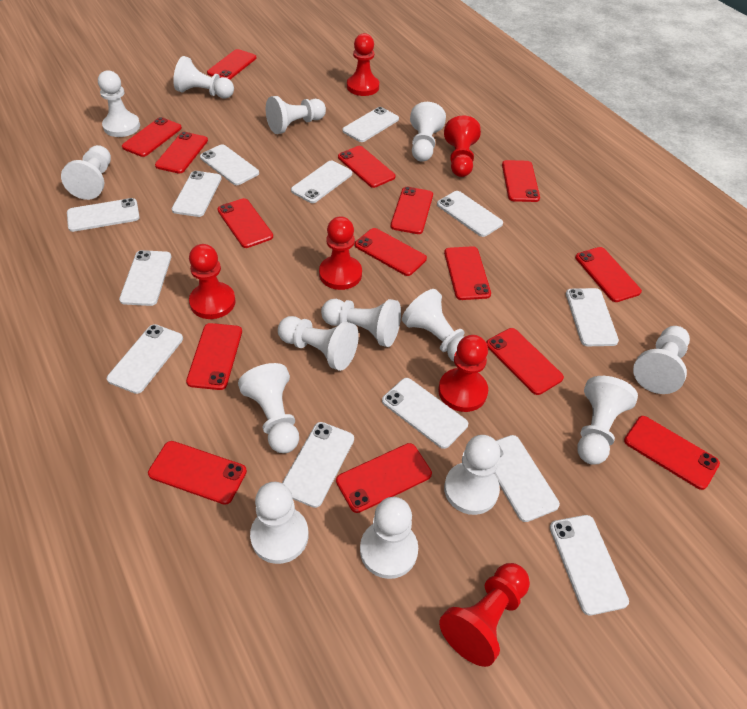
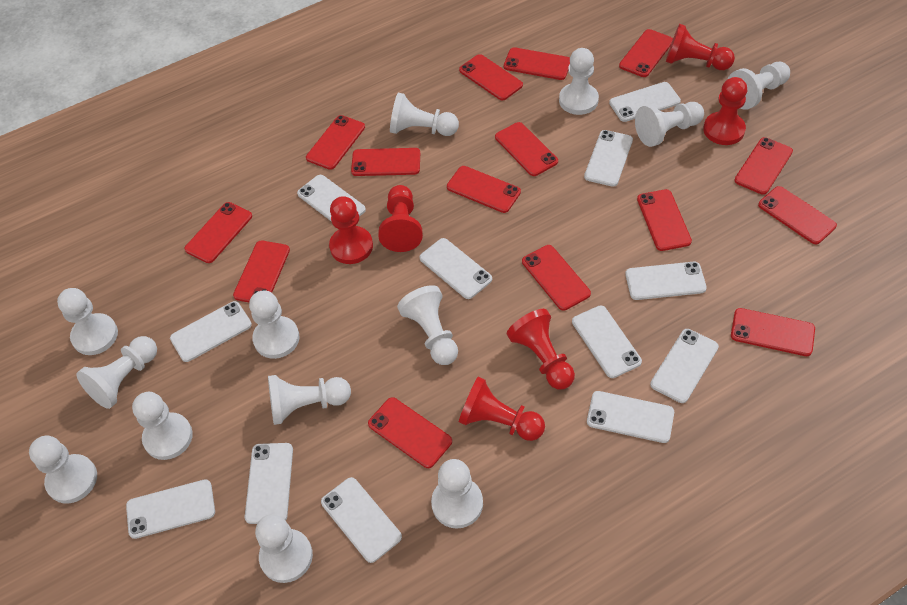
white pawn: 14 -> 13
white phone: 13 -> 12

